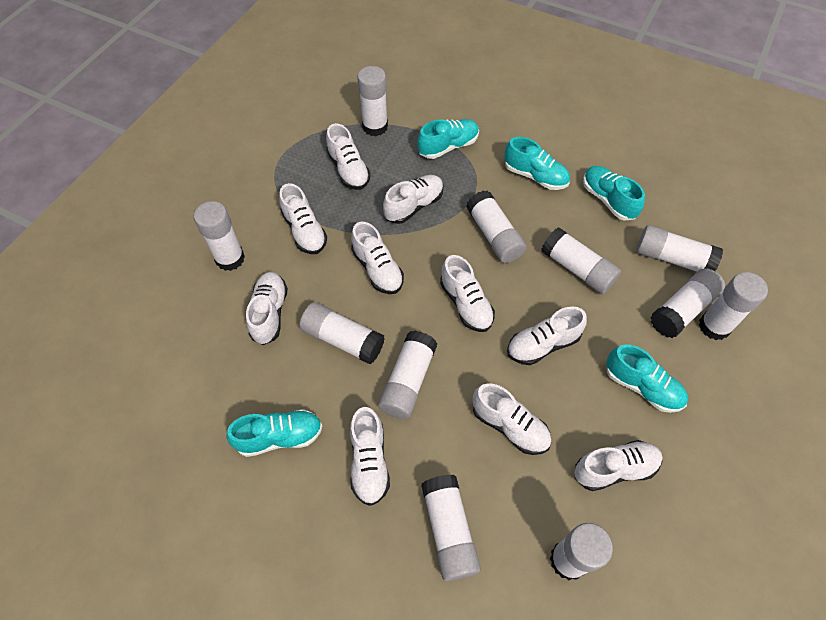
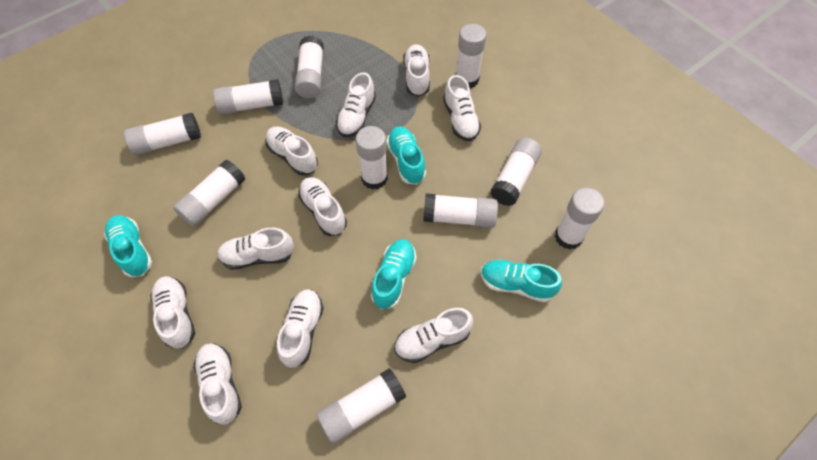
turquoise shoe: 5 -> 4
white glue stick: 11 -> 10

